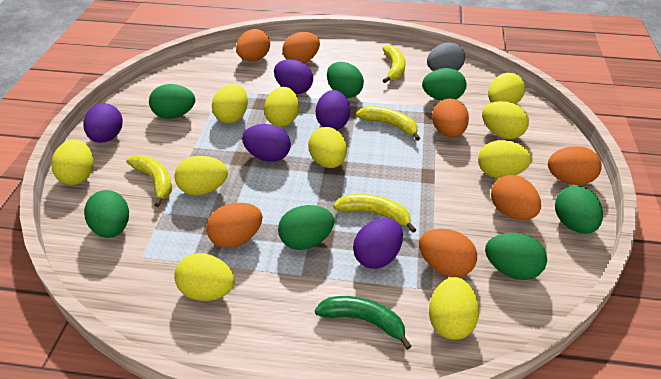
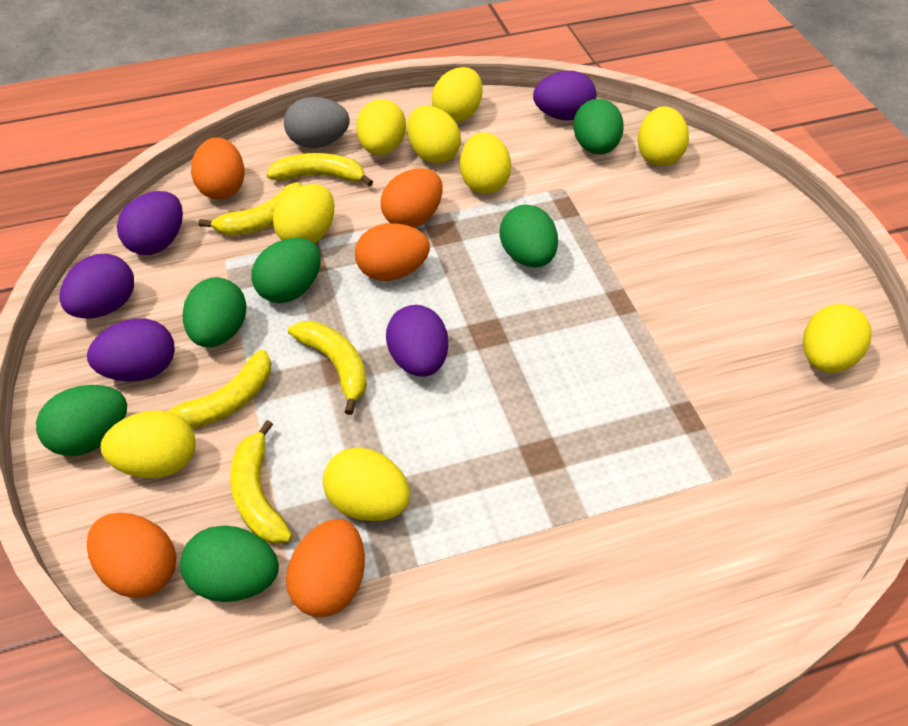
green banana: 1 -> 0
green egg: 7 -> 6
orange egg: 7 -> 5
yellow banana: 4 -> 5
yellow egg: 10 -> 9

